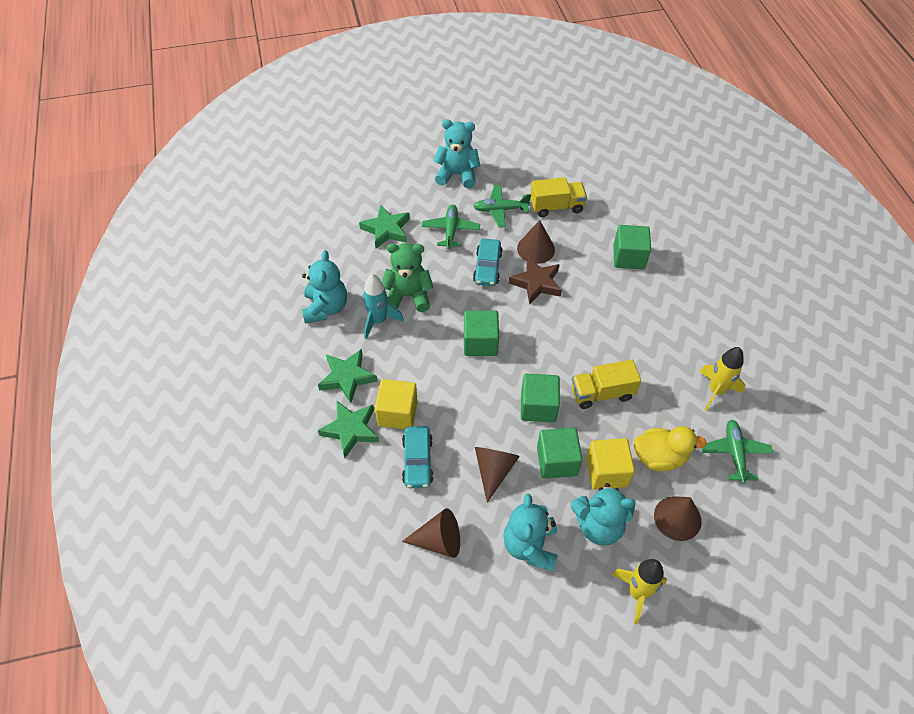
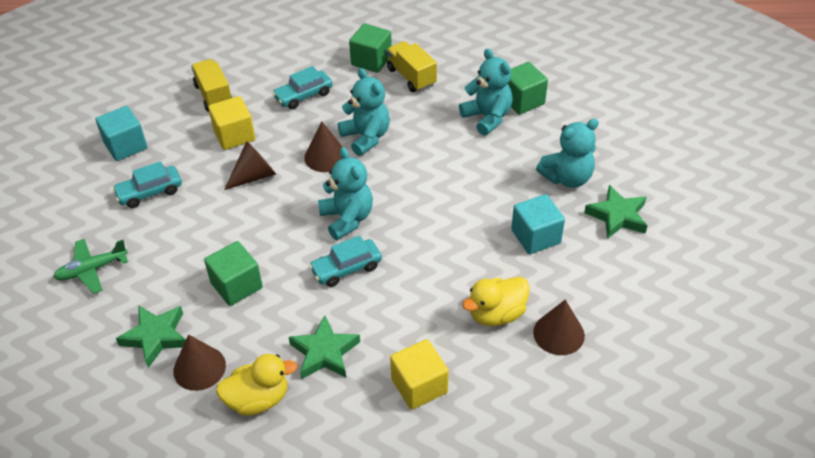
brown star: 1 -> 0
green cube: 4 -> 3
green plane: 3 -> 1
green teddy bear: 1 -> 0
turquoise car: 2 -> 3
turquoise cube: 0 -> 2
turquoise rocket: 1 -> 0
yellow duck: 1 -> 2
yellow rocket: 2 -> 0

